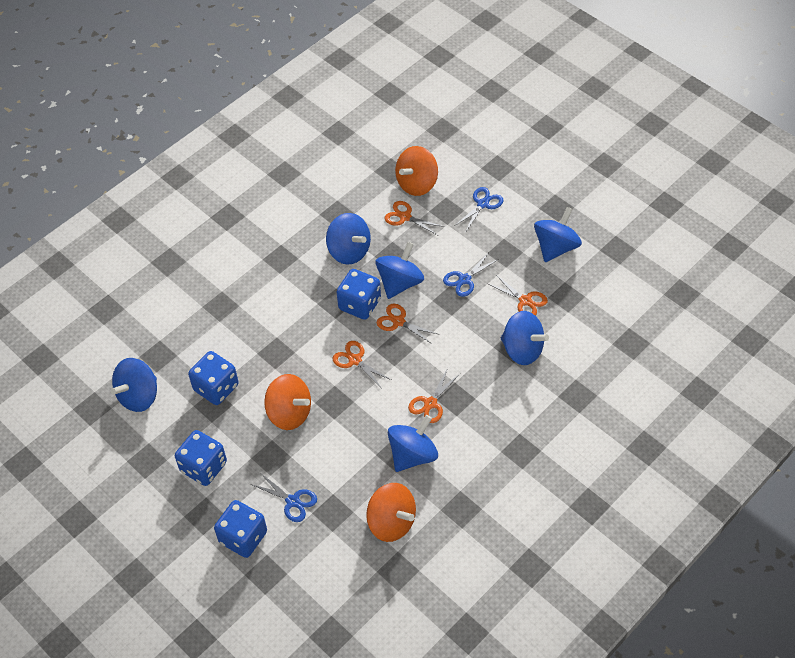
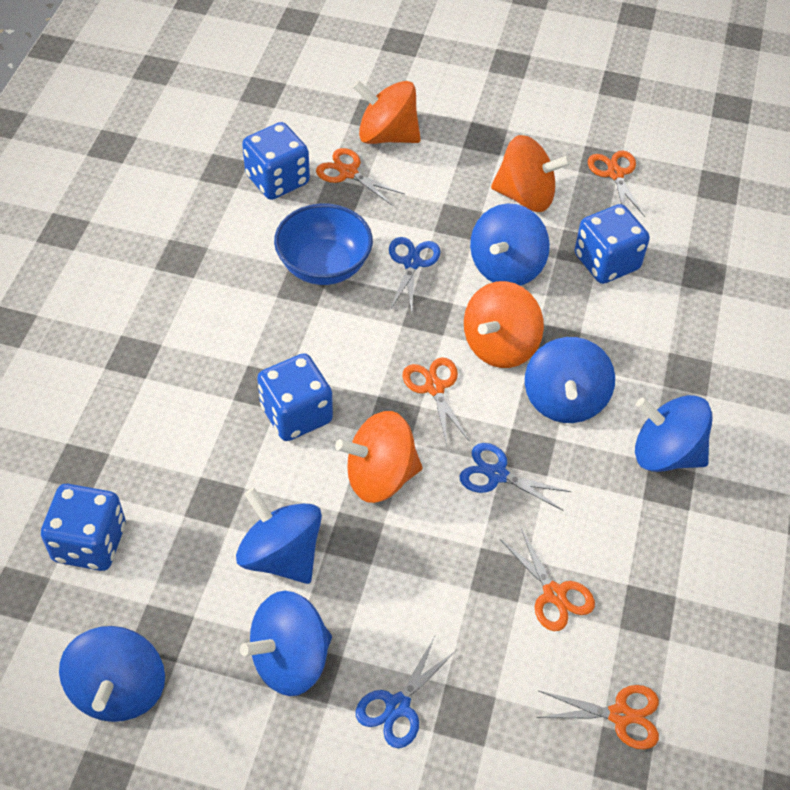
blue bowl: 0 -> 1
orange spinning top: 3 -> 4

